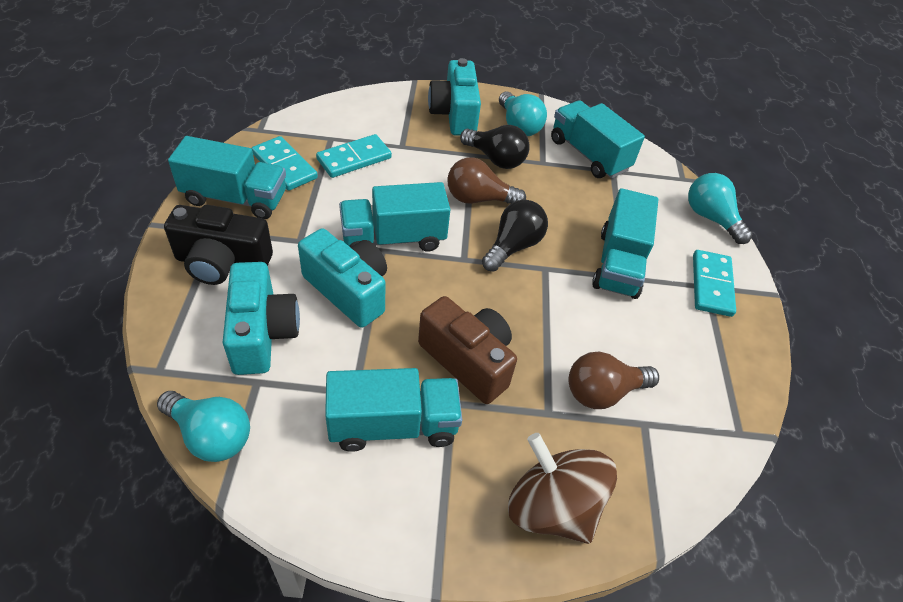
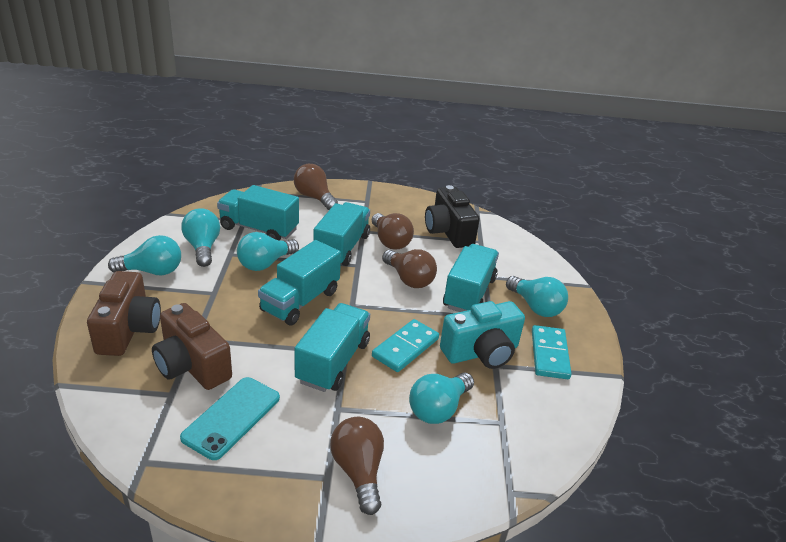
black light bulb: 2 -> 0
brown camera: 1 -> 2
brown light bulb: 2 -> 4
brown spinning top: 1 -> 0
turquoise camera: 3 -> 1
turquoise domino: 3 -> 2
turquoise light bulb: 3 -> 5
turquoise phone: 0 -> 1

